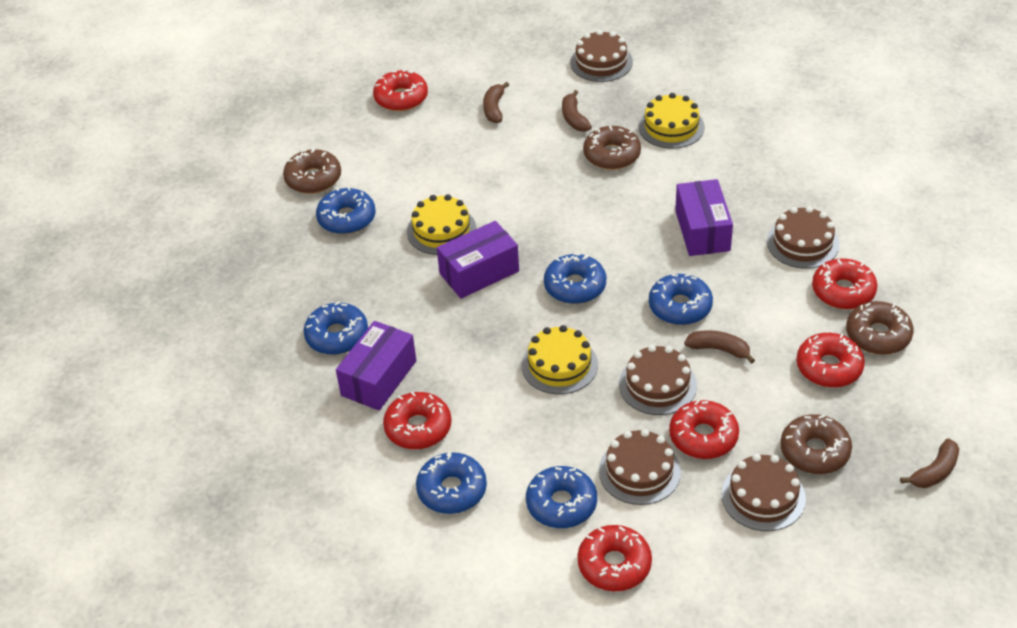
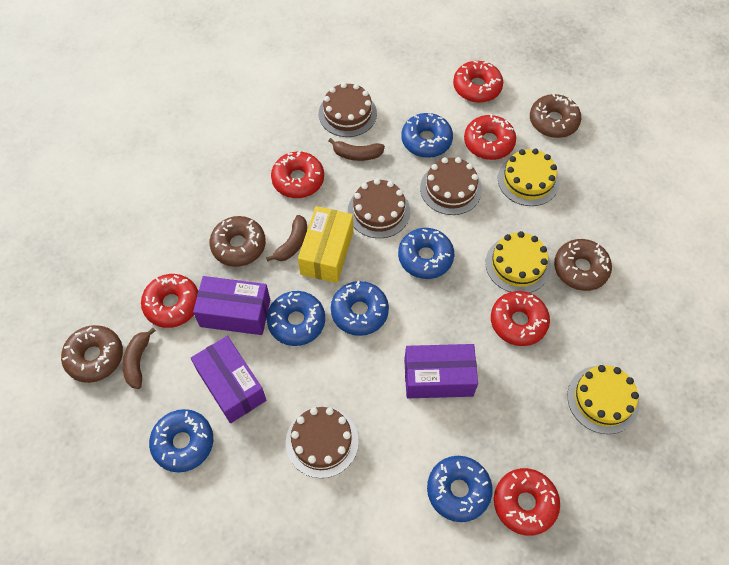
brown banana: 4 -> 3
brown cake: 5 -> 4
yellow box: 0 -> 1

